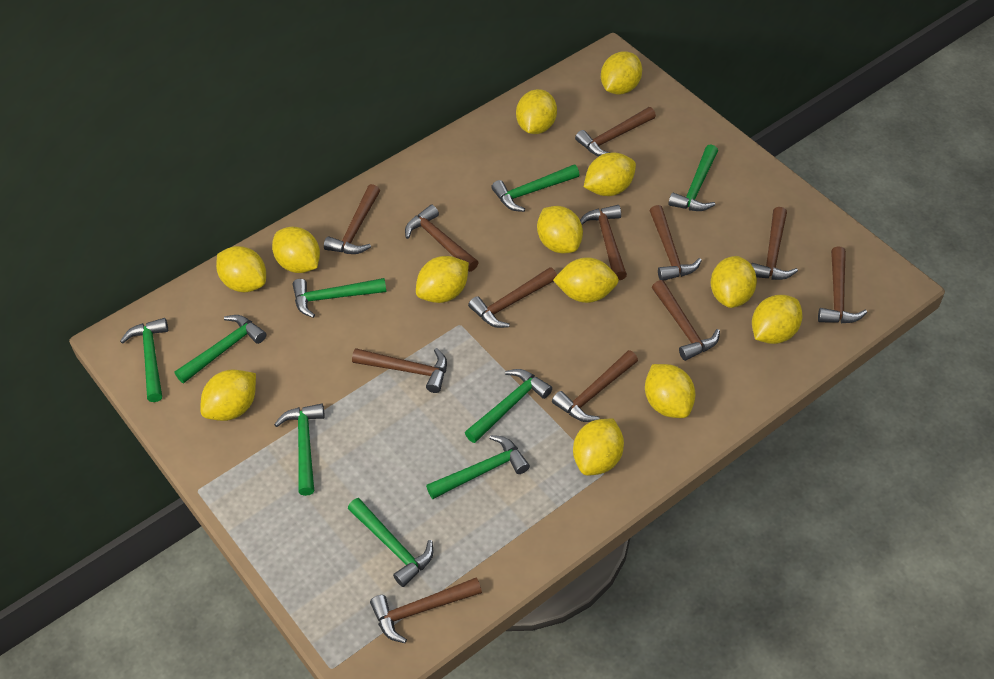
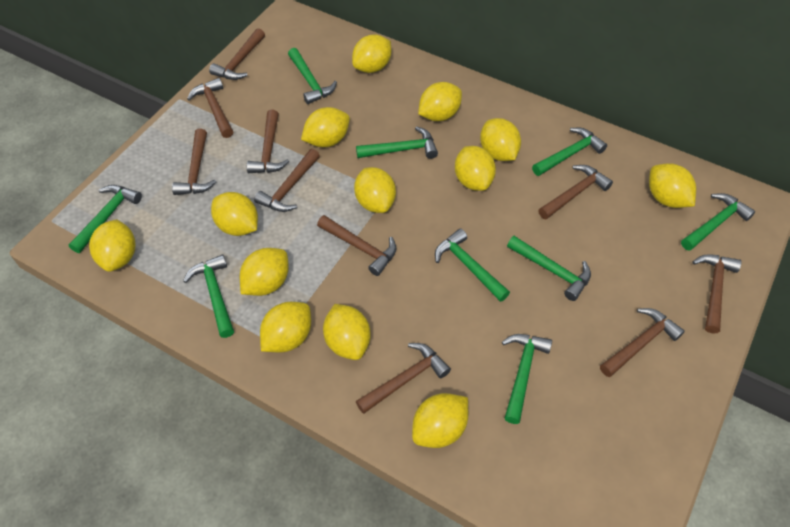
brown hammer: 12 -> 10

